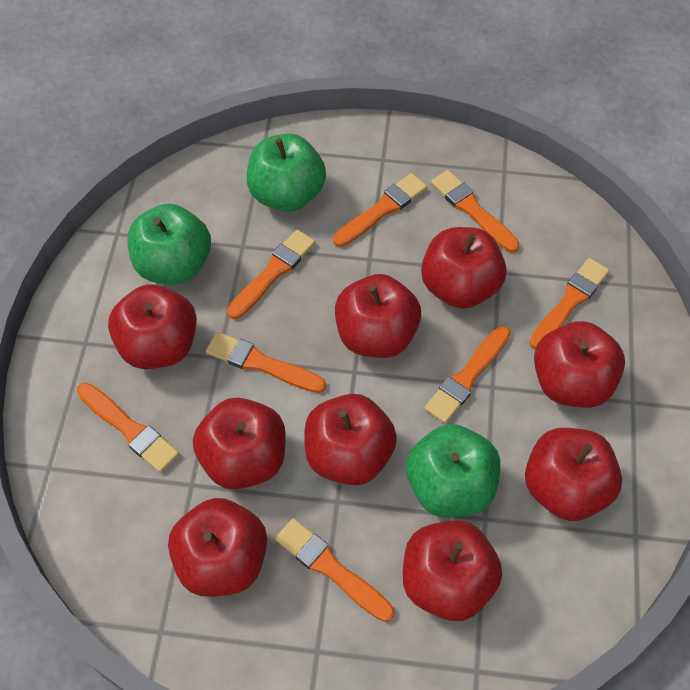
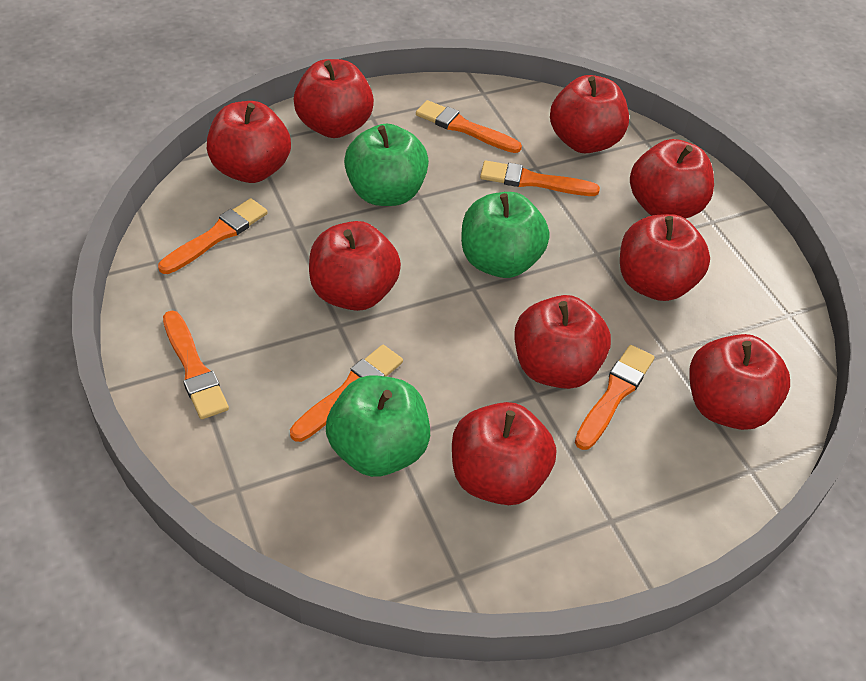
orange brush: 8 -> 6

